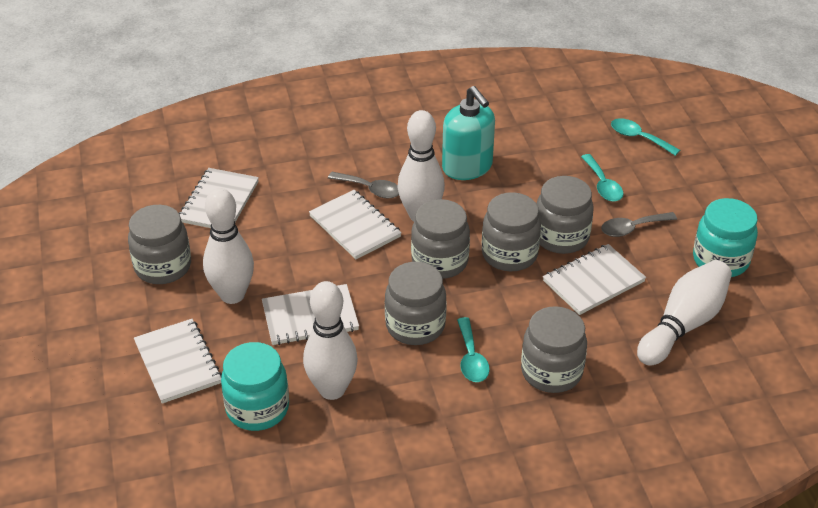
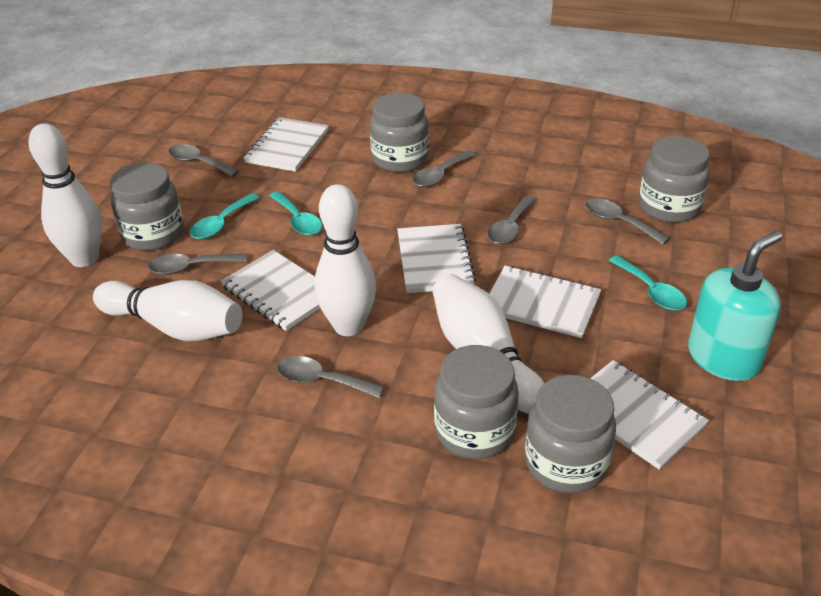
grey jar: 6 -> 5
grey spoon: 2 -> 6
turquoise jar: 2 -> 0

